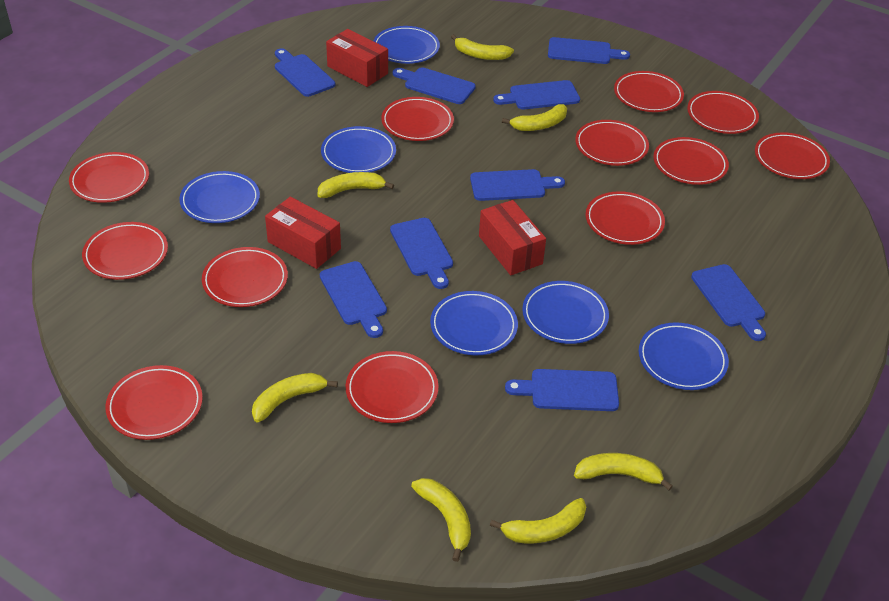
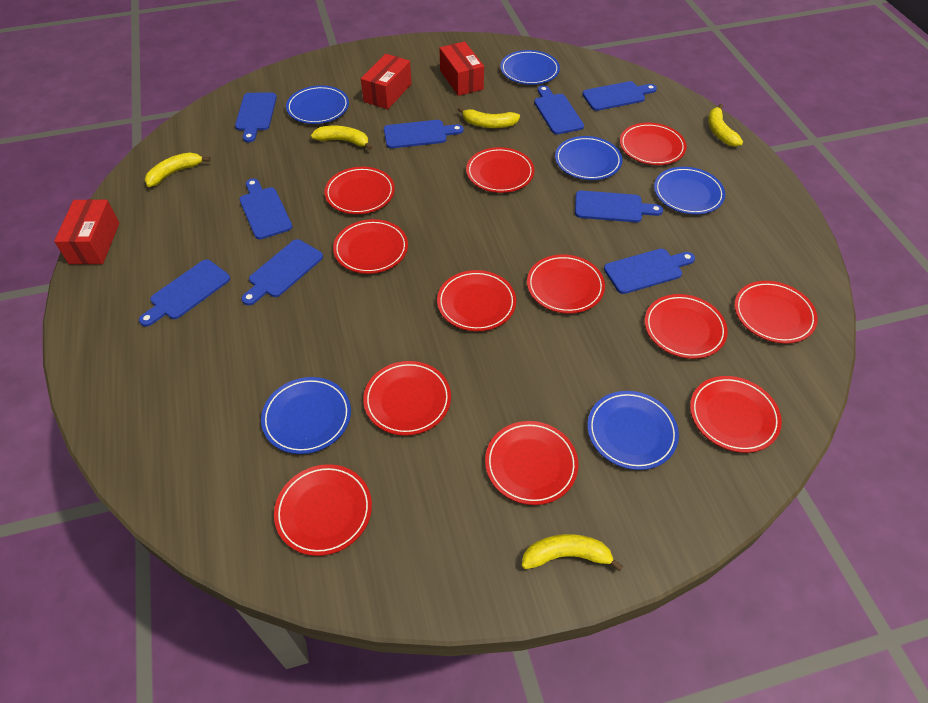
yellow banana: 7 -> 5

